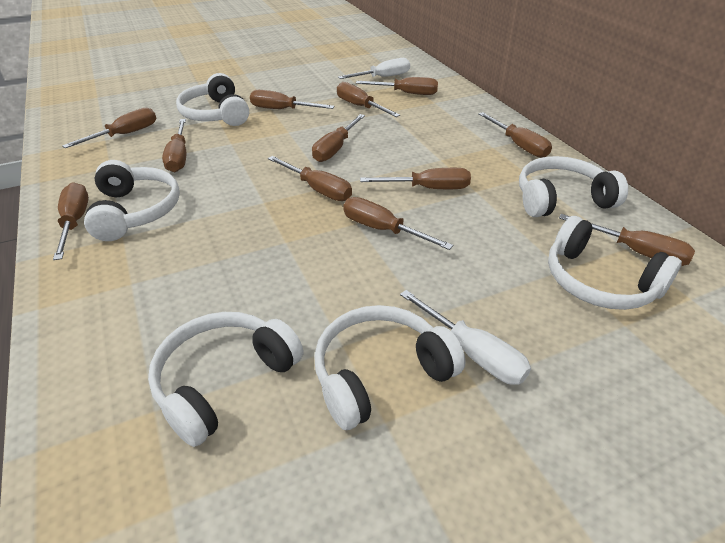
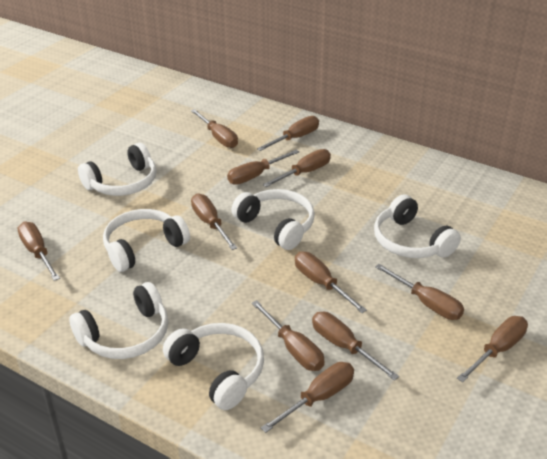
white screwdriver: 2 -> 0

